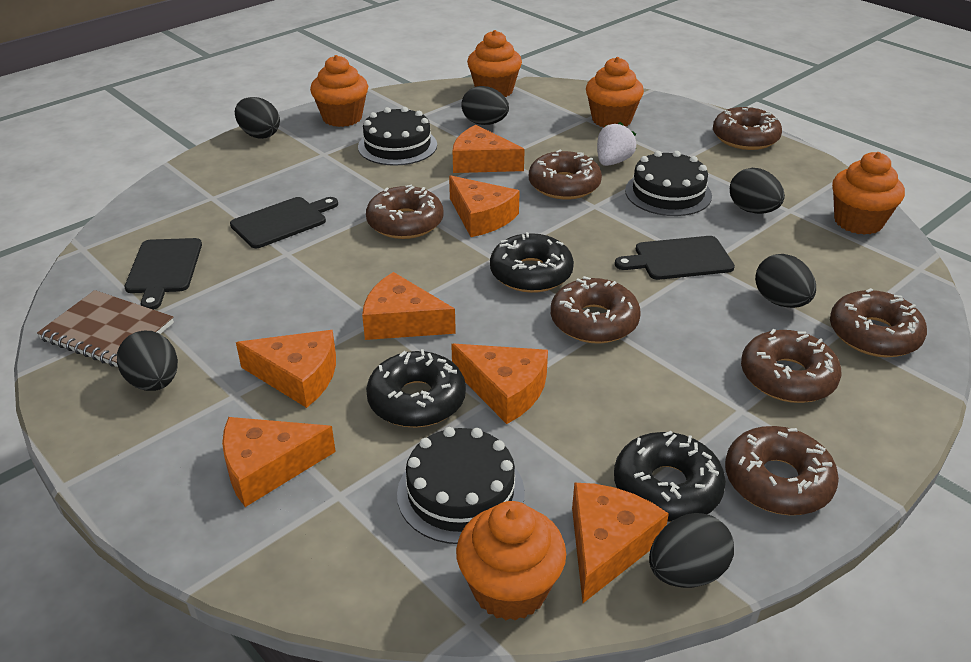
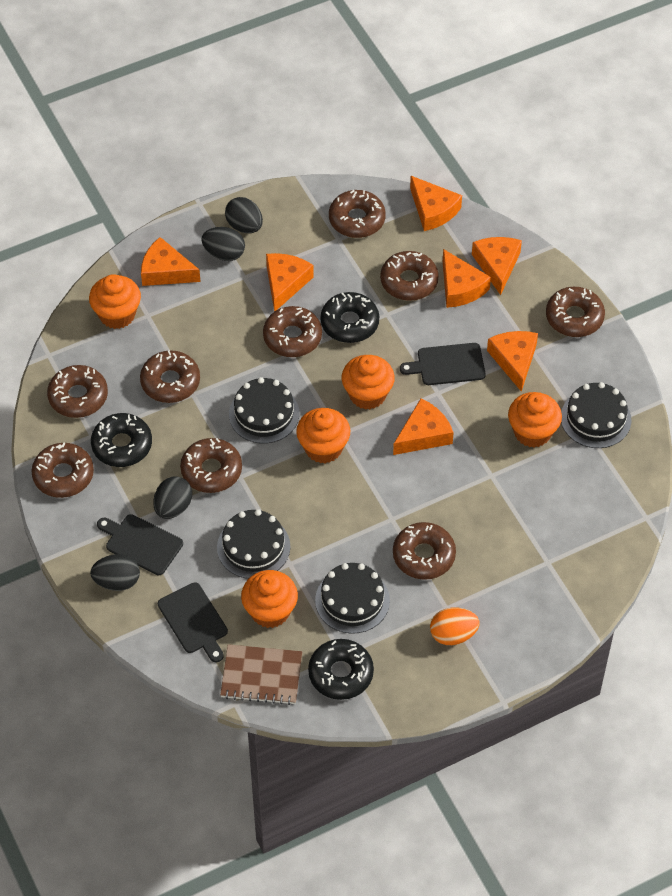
black cake: 3 -> 4
black egg: 6 -> 4
brown donut: 7 -> 9
orange egg: 0 -> 1
white strawberry: 1 -> 0

